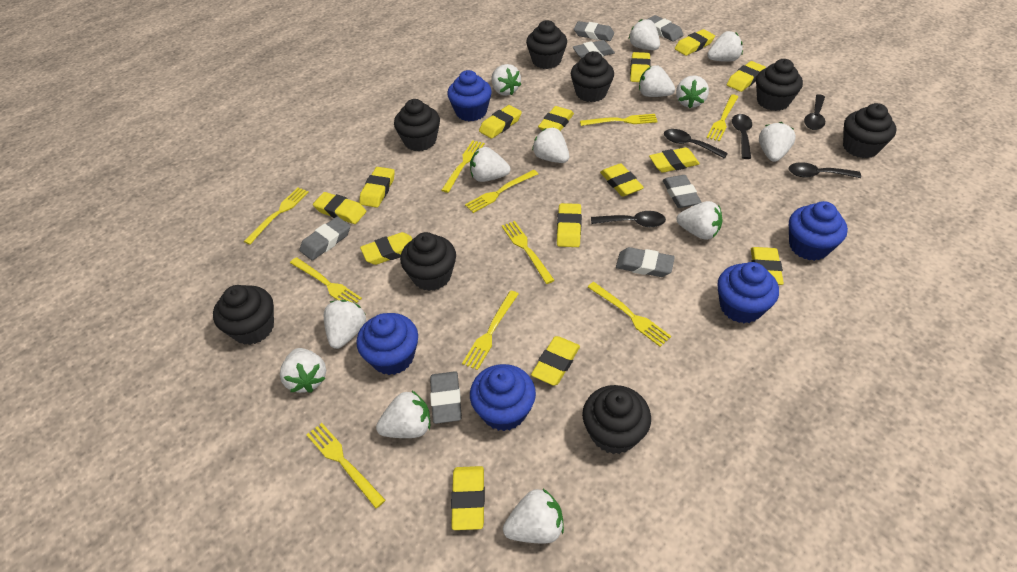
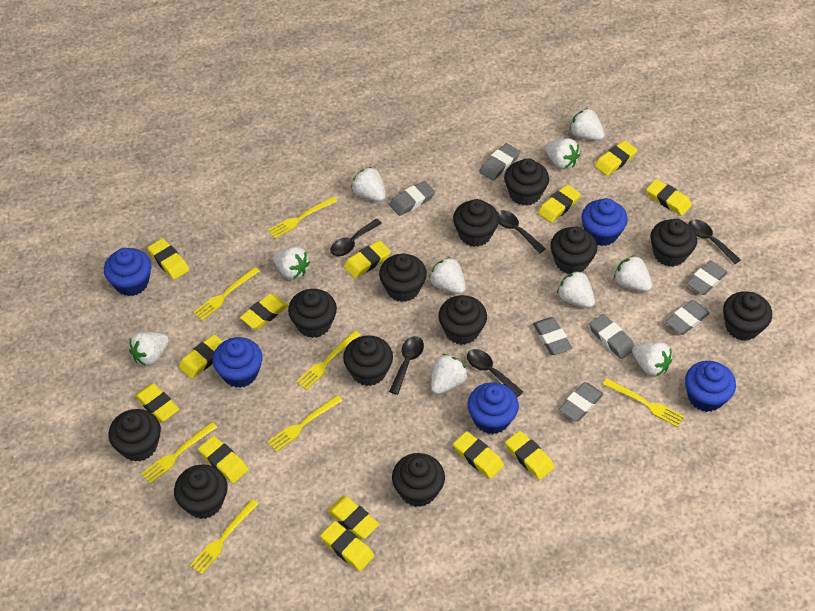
black cupcake: 8 -> 12
white strawberry: 13 -> 10
yellow eraser: 14 -> 13
yellow fork: 10 -> 7

